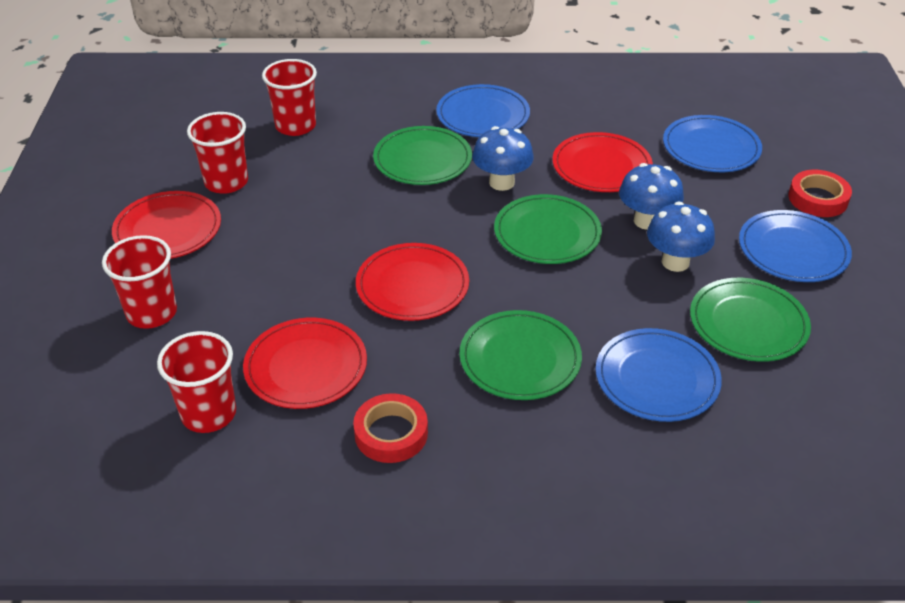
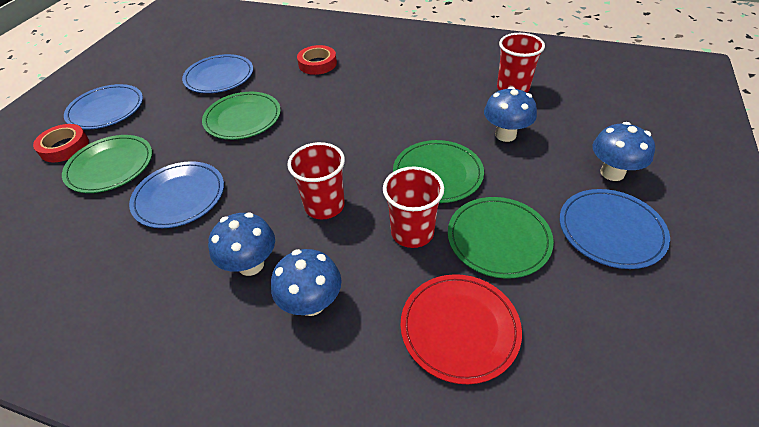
blue mushroom: 3 -> 4
red cup: 4 -> 3
red plate: 4 -> 1

